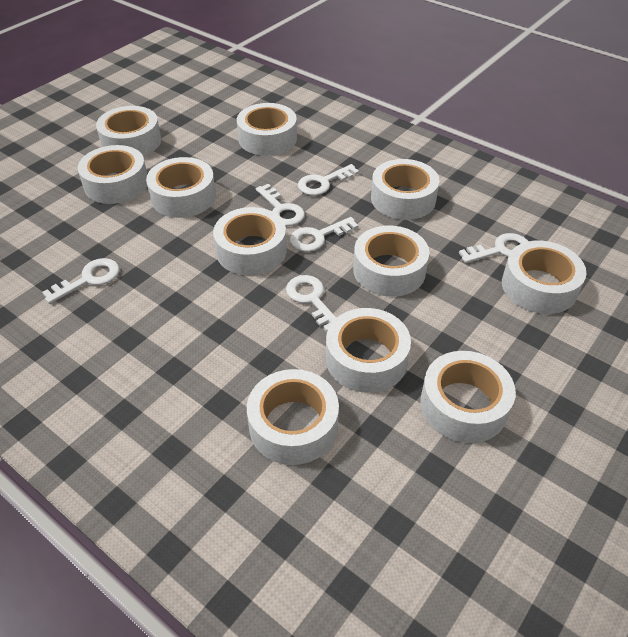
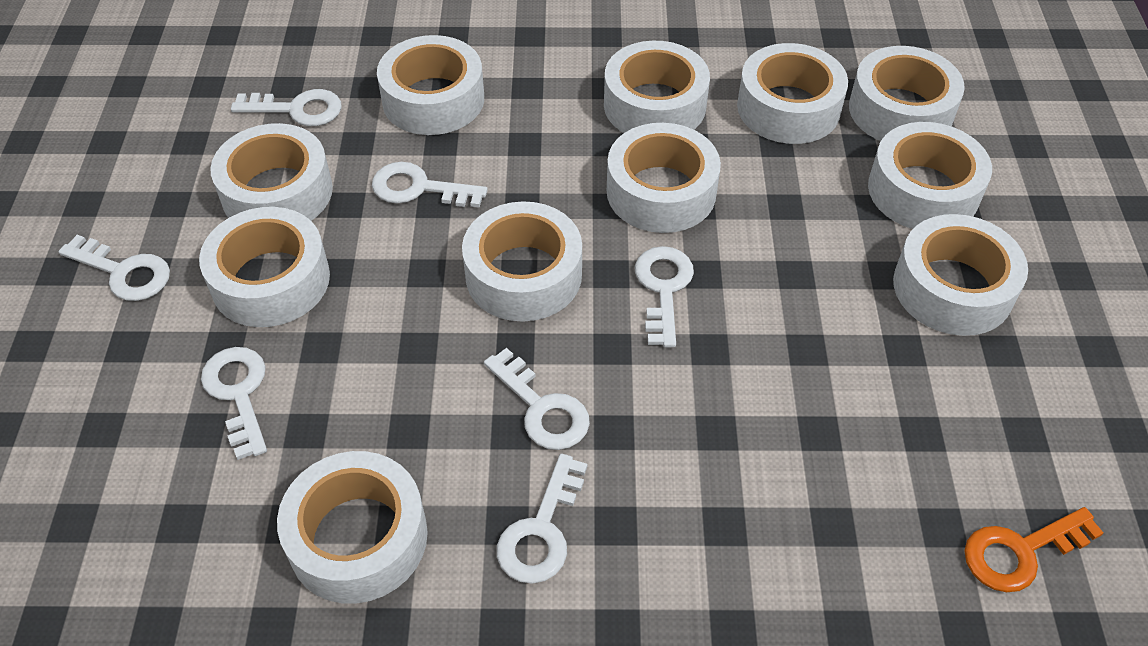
orange key: 0 -> 1
white key: 6 -> 7

